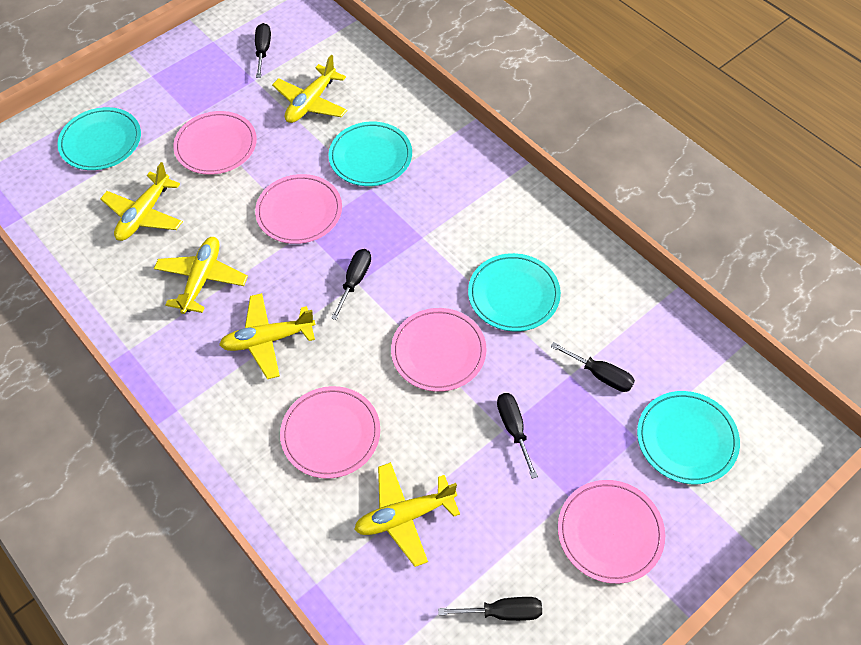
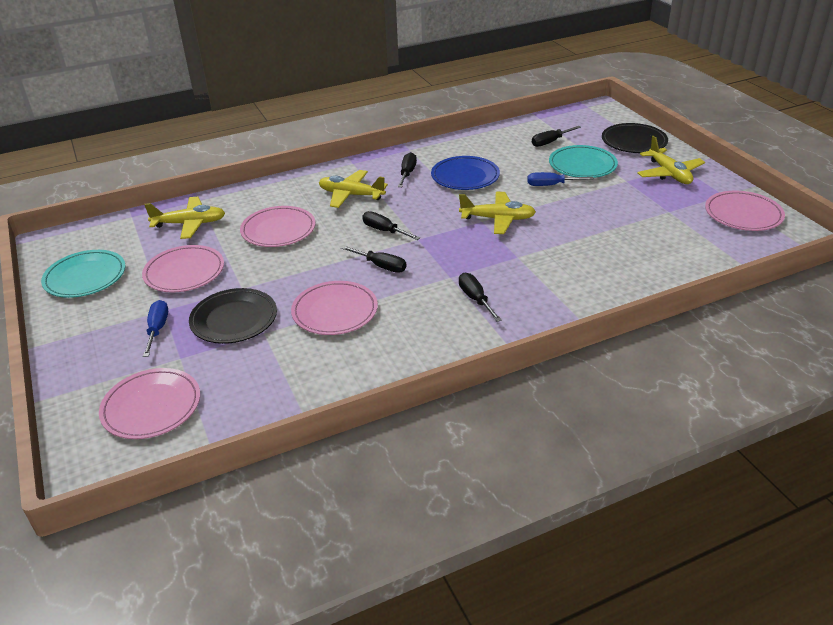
black plate: 0 -> 2
blue plate: 0 -> 1
blue screwdriver: 0 -> 2
turquoise plate: 4 -> 2
yellow plane: 5 -> 4

